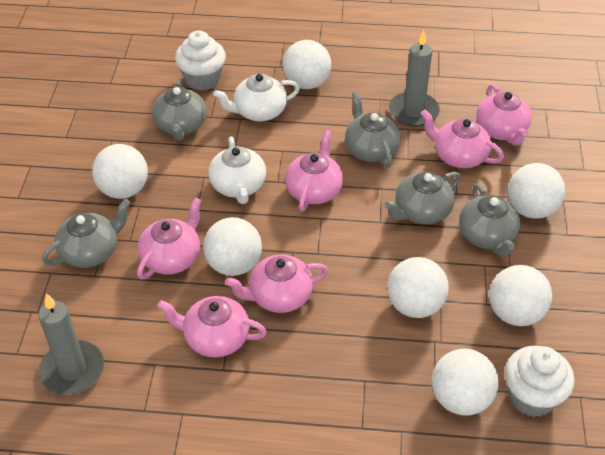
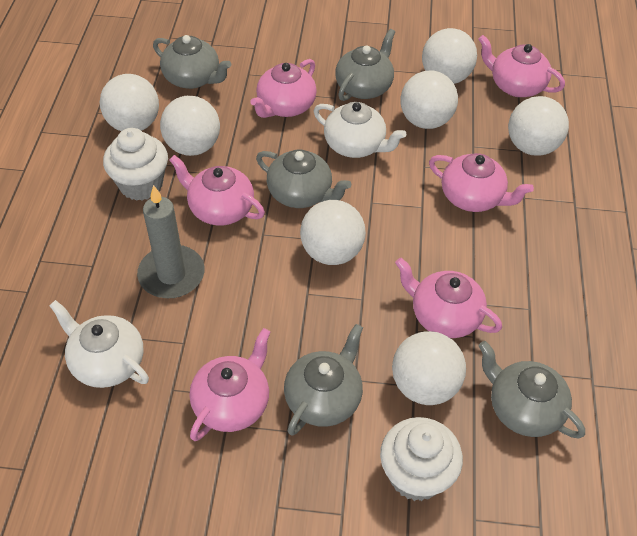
grey candle: 2 -> 1

